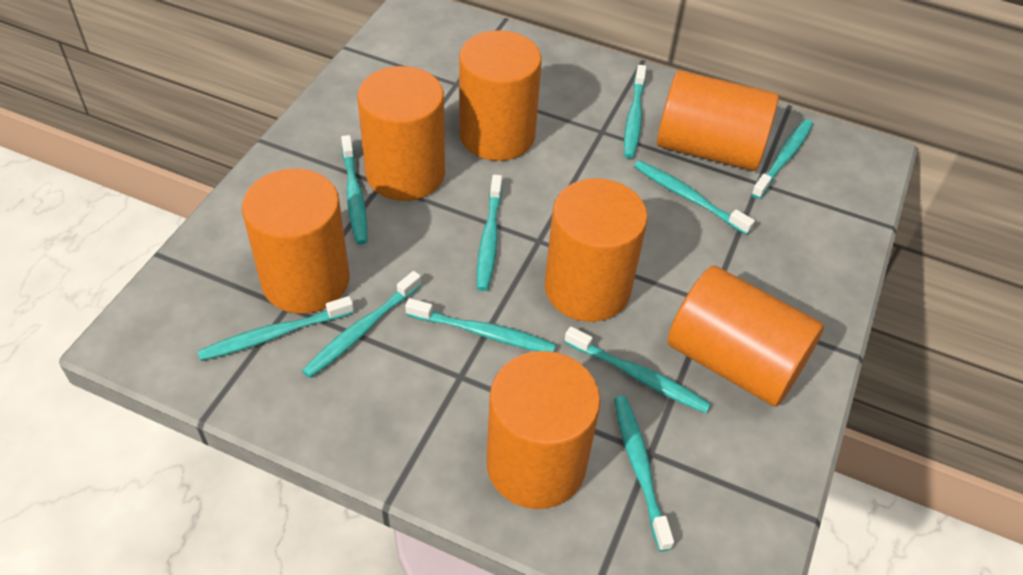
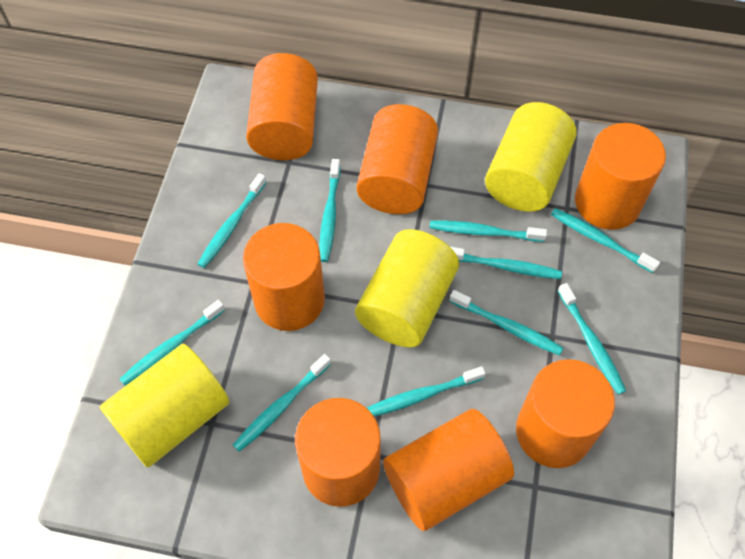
yellow cylinder: 0 -> 3

